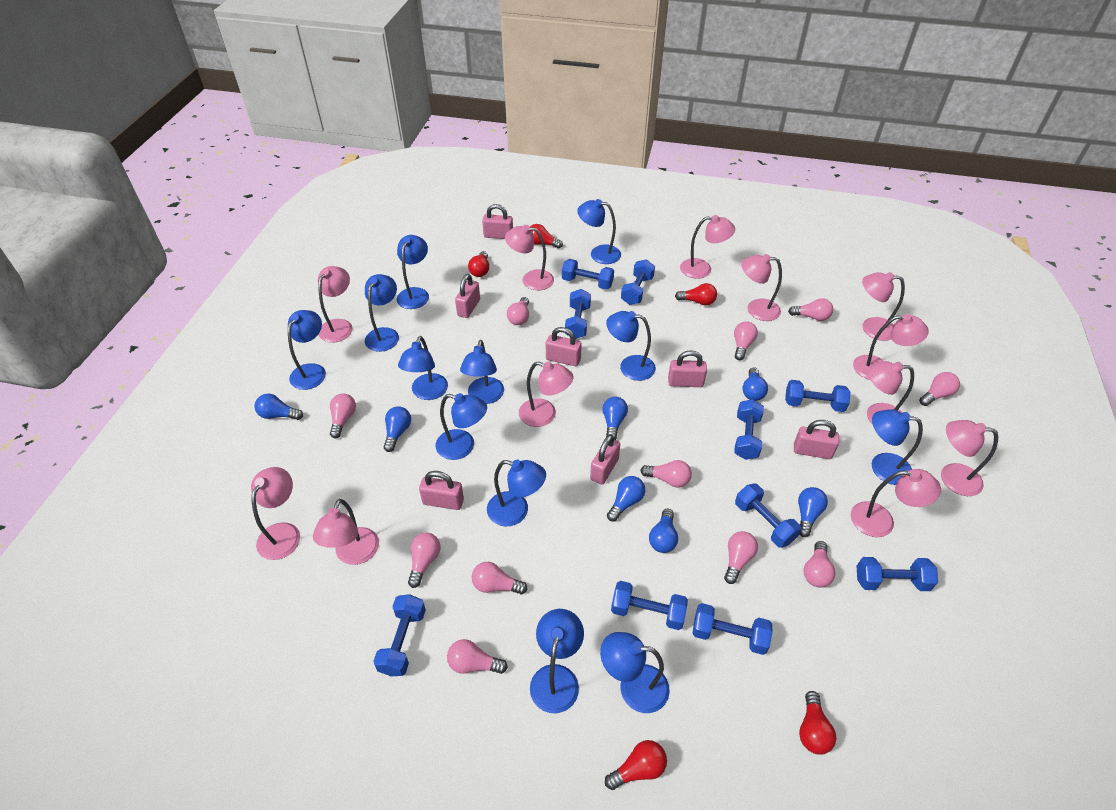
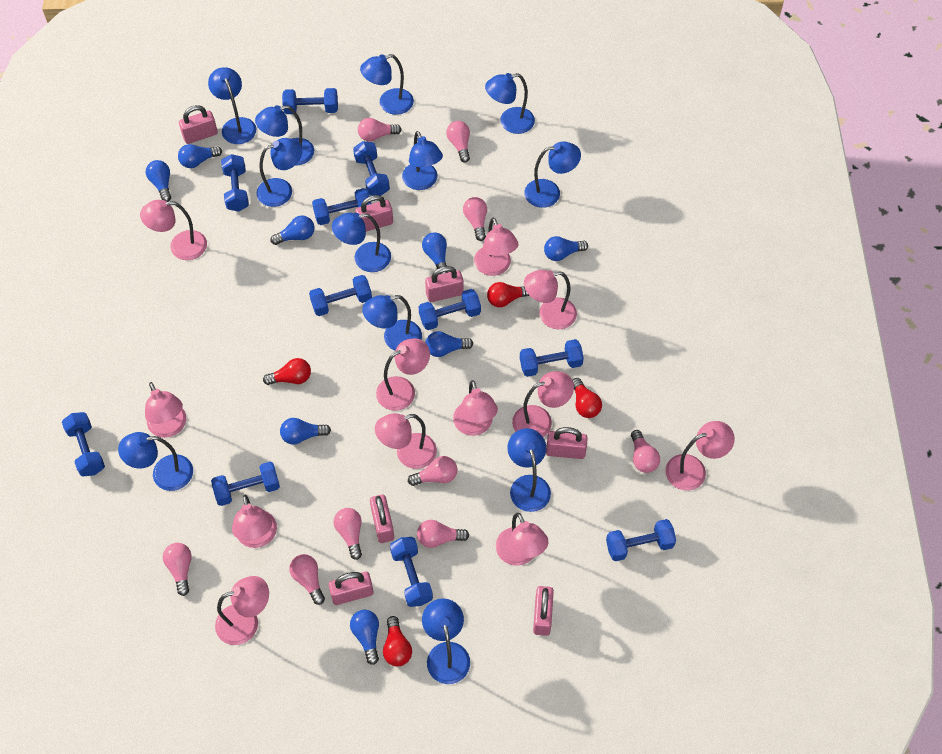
blue dumbbell: 10 -> 11
blue light bulb: 7 -> 8
pink light bulb: 11 -> 9
red light bulb: 5 -> 4

